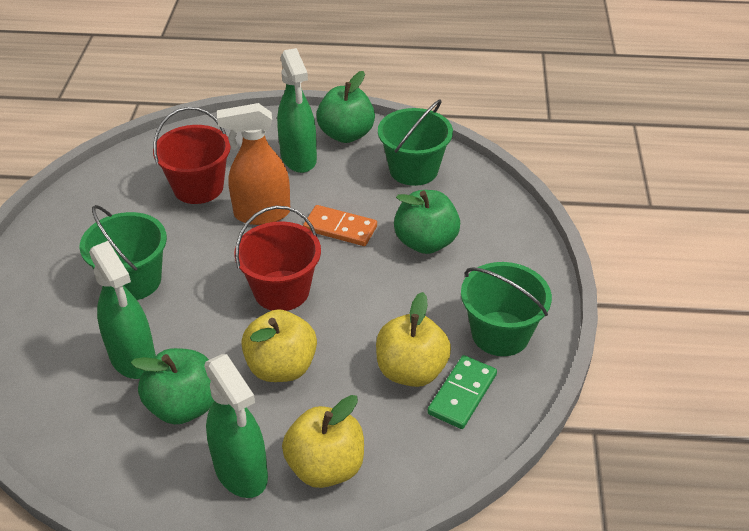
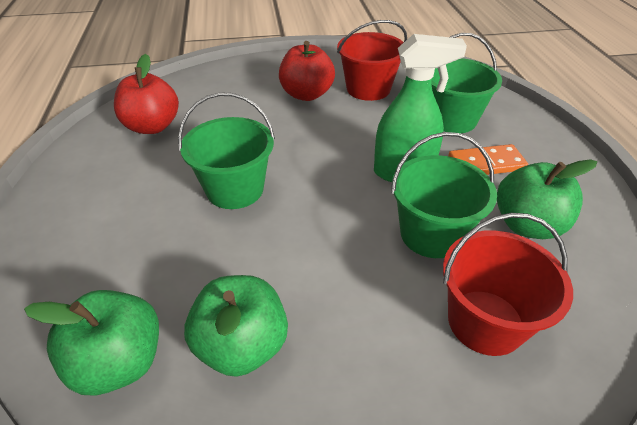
green domino: 1 -> 0
green spray bottle: 3 -> 1
orange spray bottle: 1 -> 0
red apple: 0 -> 2
yellow apple: 3 -> 0

